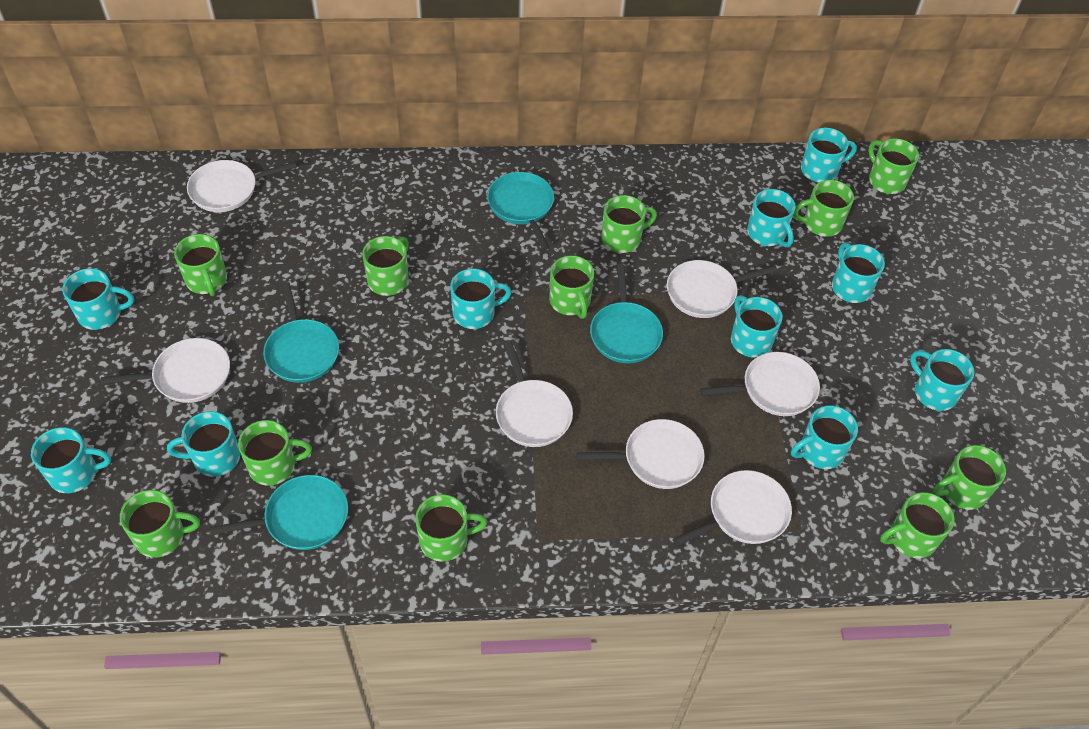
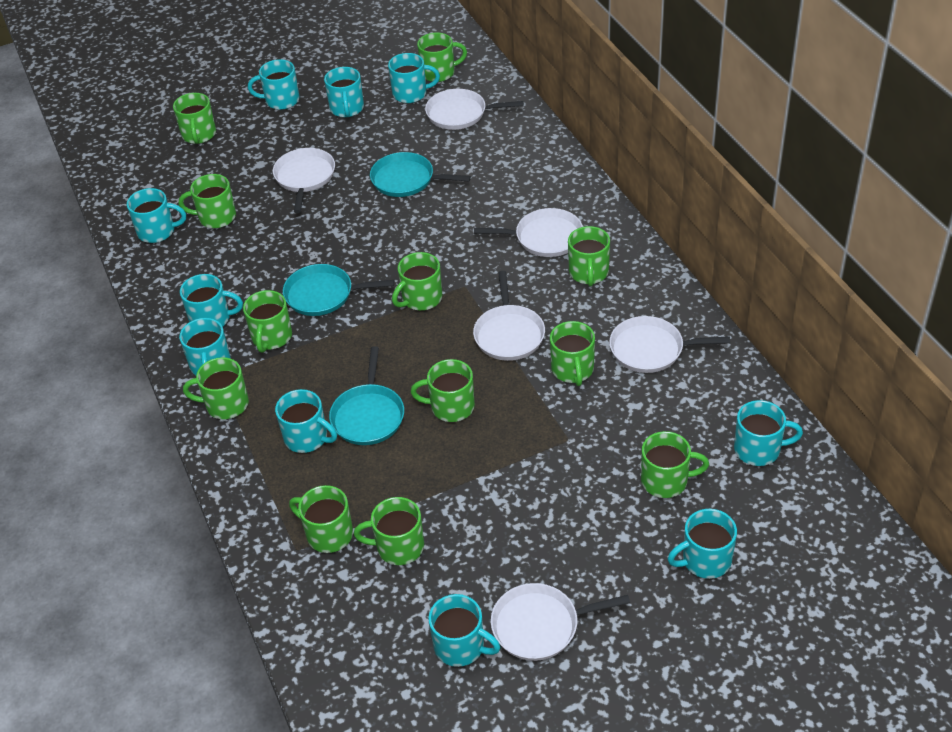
green mug: 11 -> 12
turquoise pan: 4 -> 3
white pan: 7 -> 6

